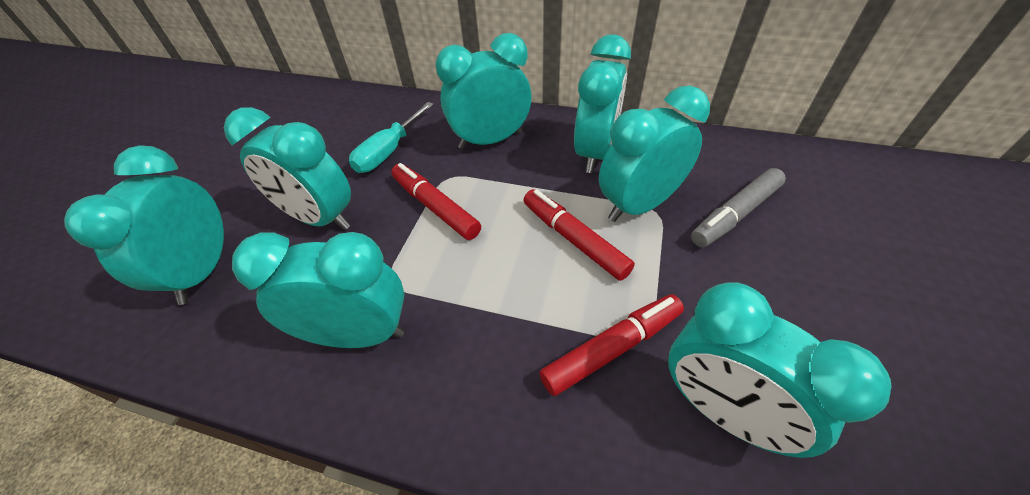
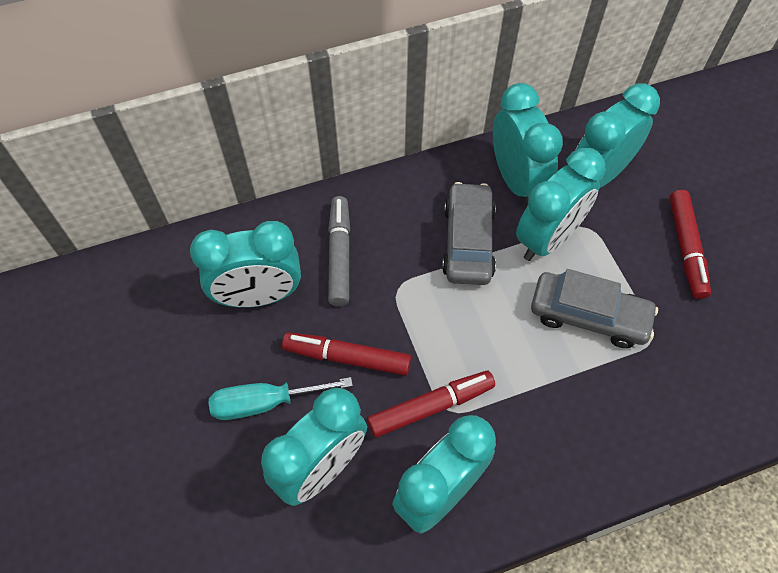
grey car: 0 -> 2
turquoise clock: 7 -> 6

